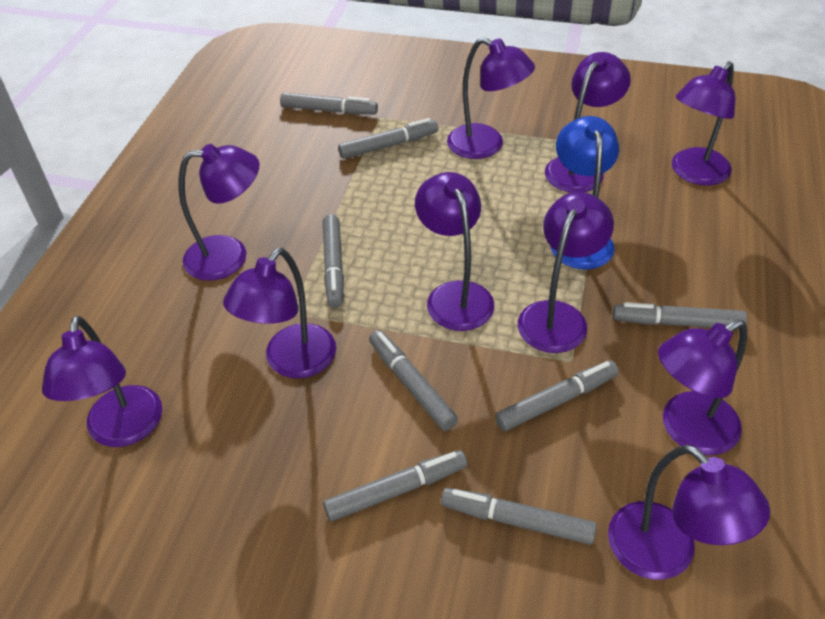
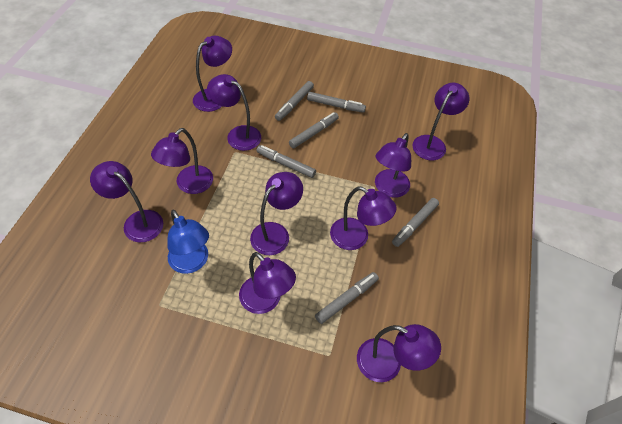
grey marker: 8 -> 6

